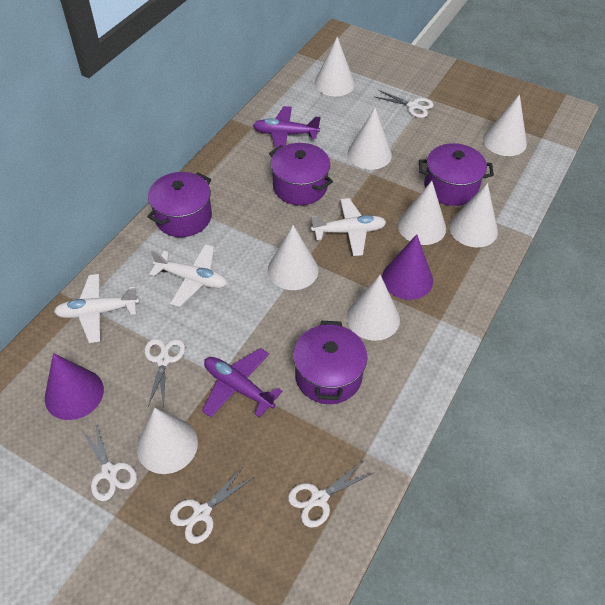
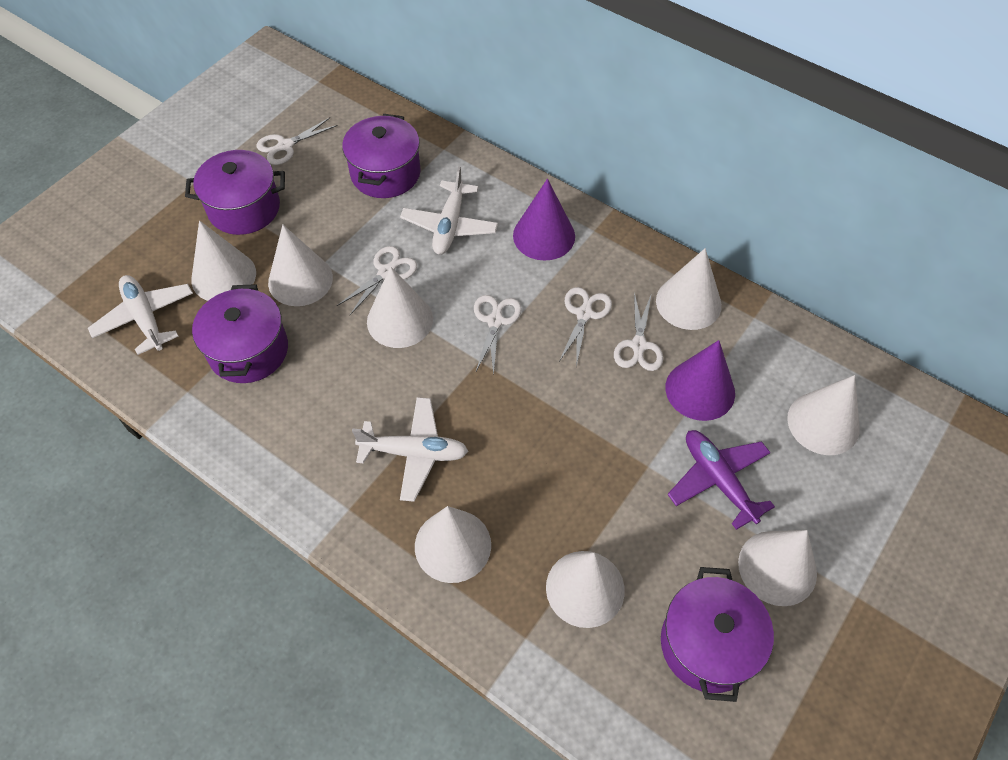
purple plane: 2 -> 1

